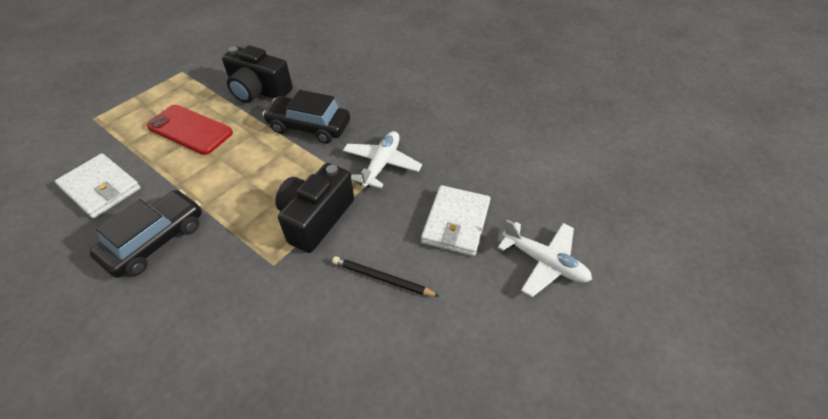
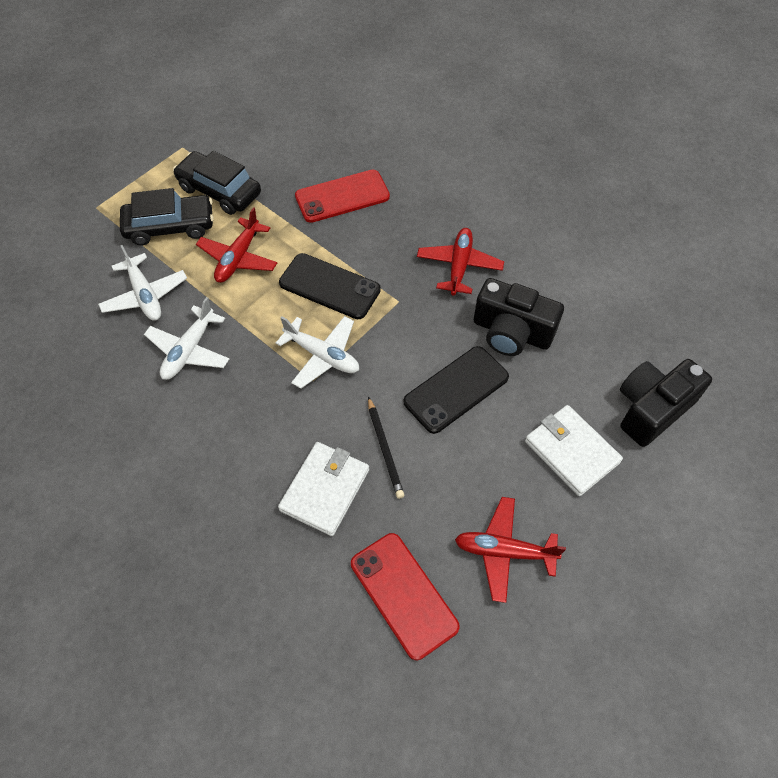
black phone: 0 -> 2
red phone: 1 -> 2
red plane: 0 -> 3
white plane: 2 -> 3

